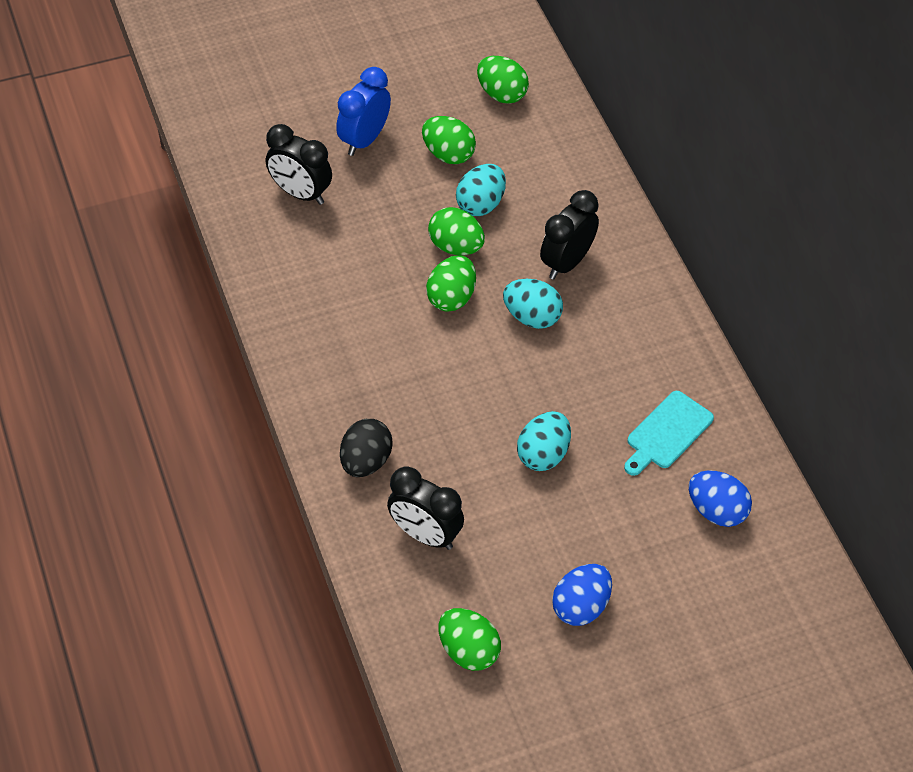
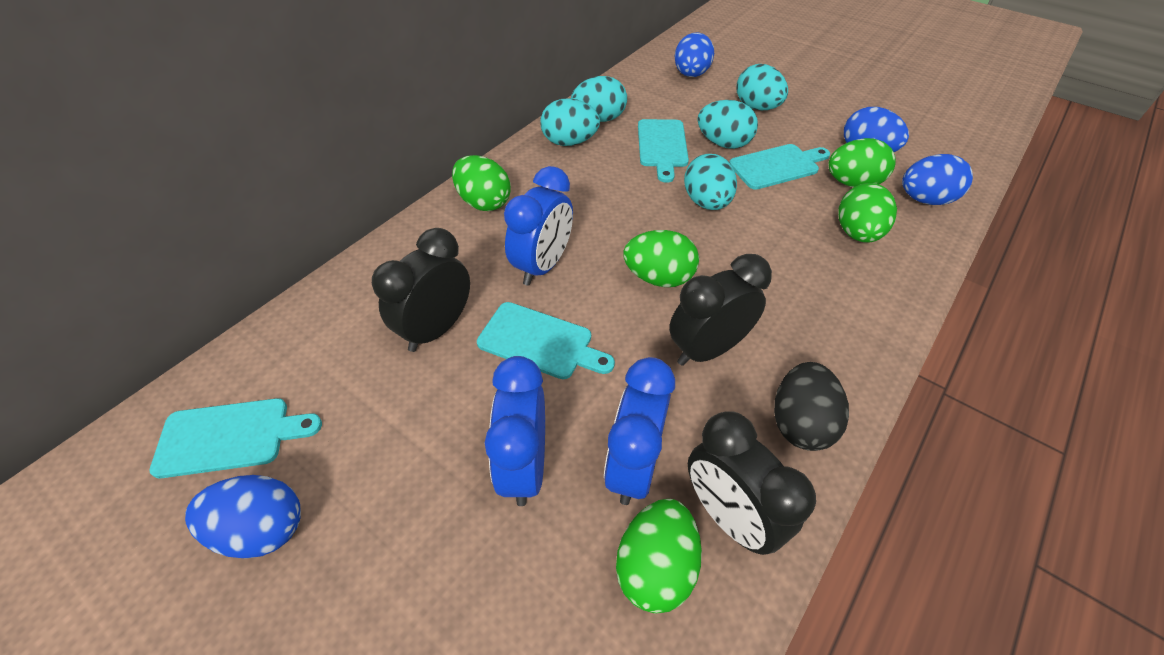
blue clock: 1 -> 3
blue egg: 2 -> 4
turquoise cutting board: 1 -> 4
turquoise egg: 3 -> 5

